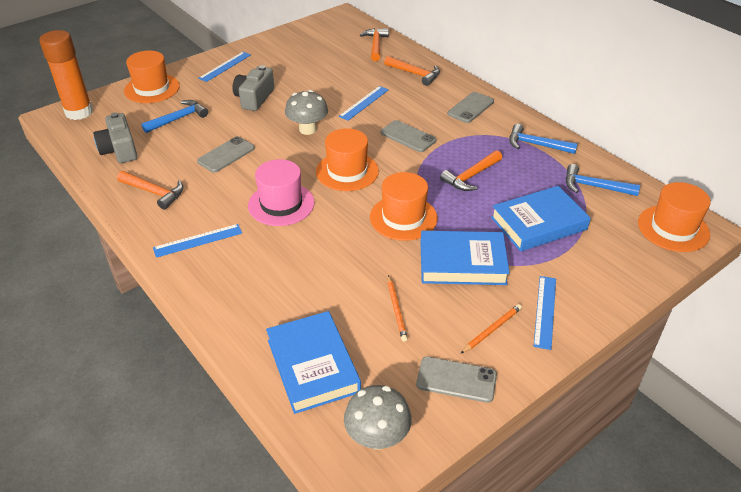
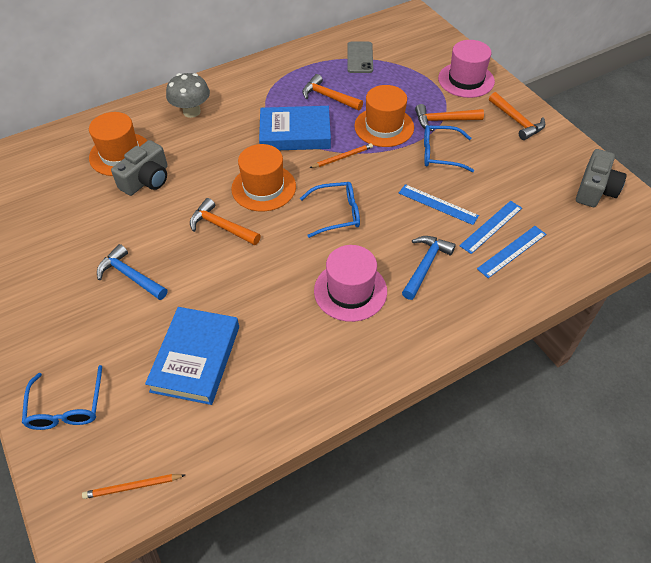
blue book: 3 -> 2
blue glasses: 0 -> 3
blue hammer: 3 -> 2
blue ruler: 4 -> 3
grey mushroom: 2 -> 1
grey phone: 4 -> 1
orange glue stick: 1 -> 0
orange hat: 4 -> 3
pink hat: 1 -> 2

